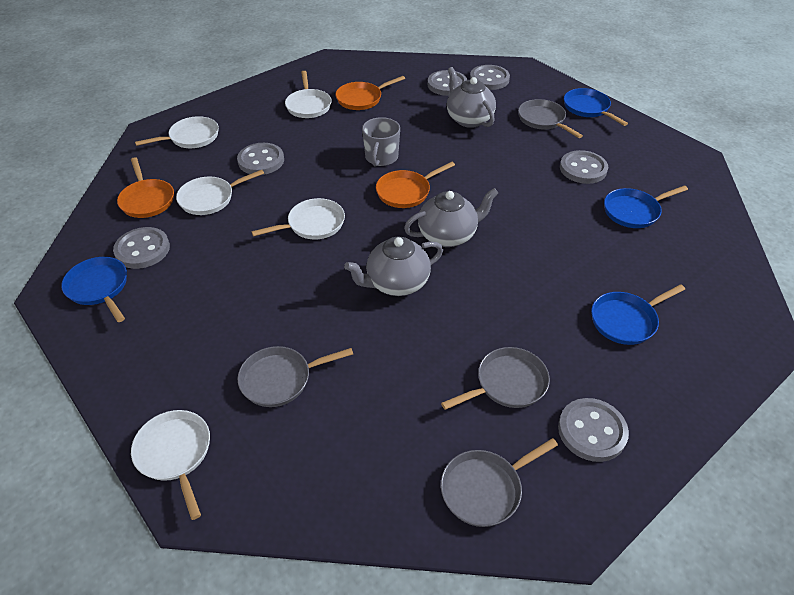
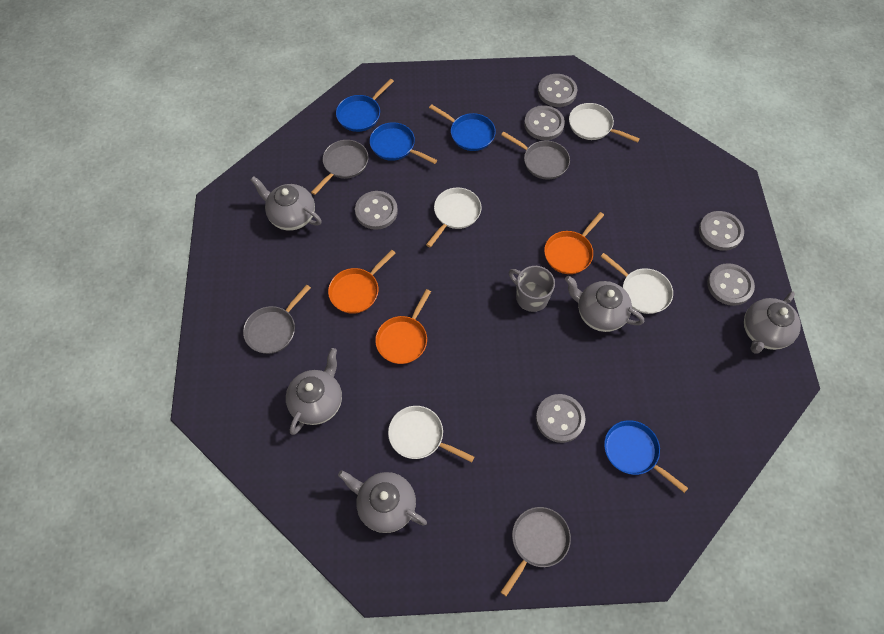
grey teapot: 3 -> 5
white pan: 5 -> 4

